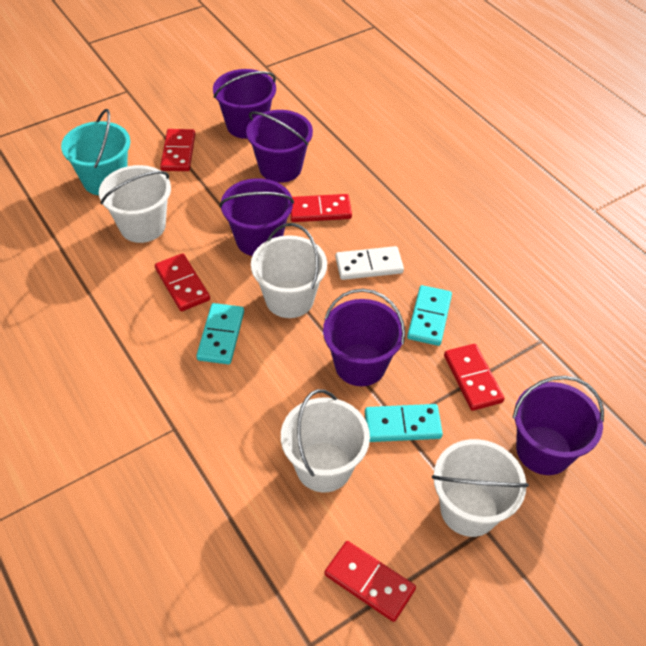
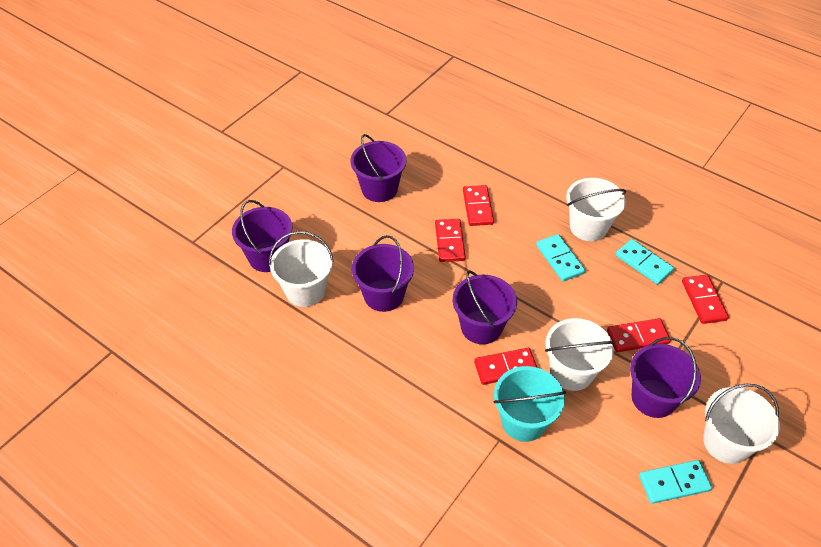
white domino: 1 -> 0

